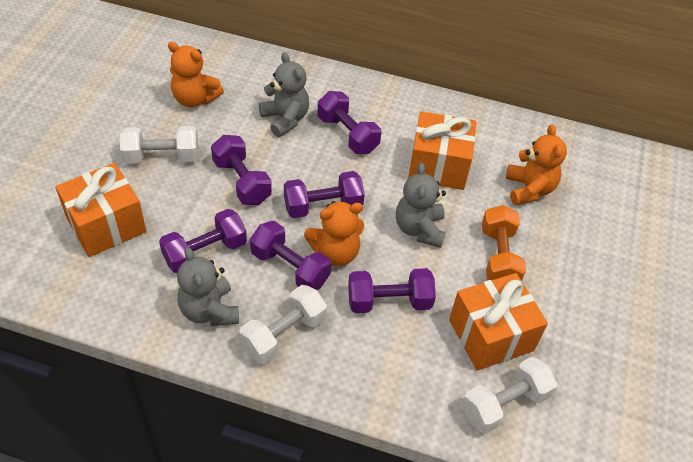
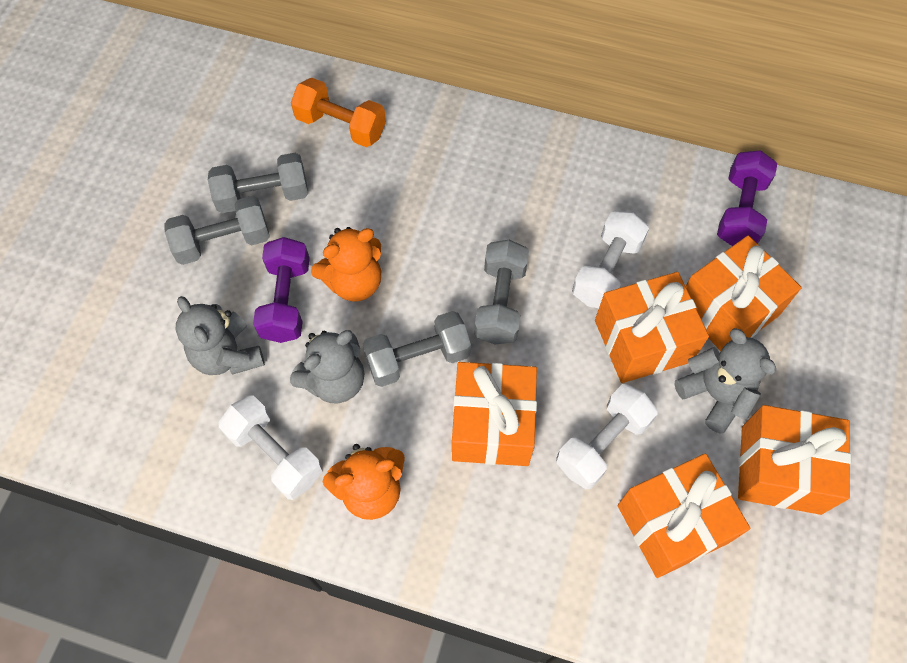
grey dumbbell: 0 -> 4
orange gift: 3 -> 5
orange teddy bear: 3 -> 2
purple dumbbell: 6 -> 2

